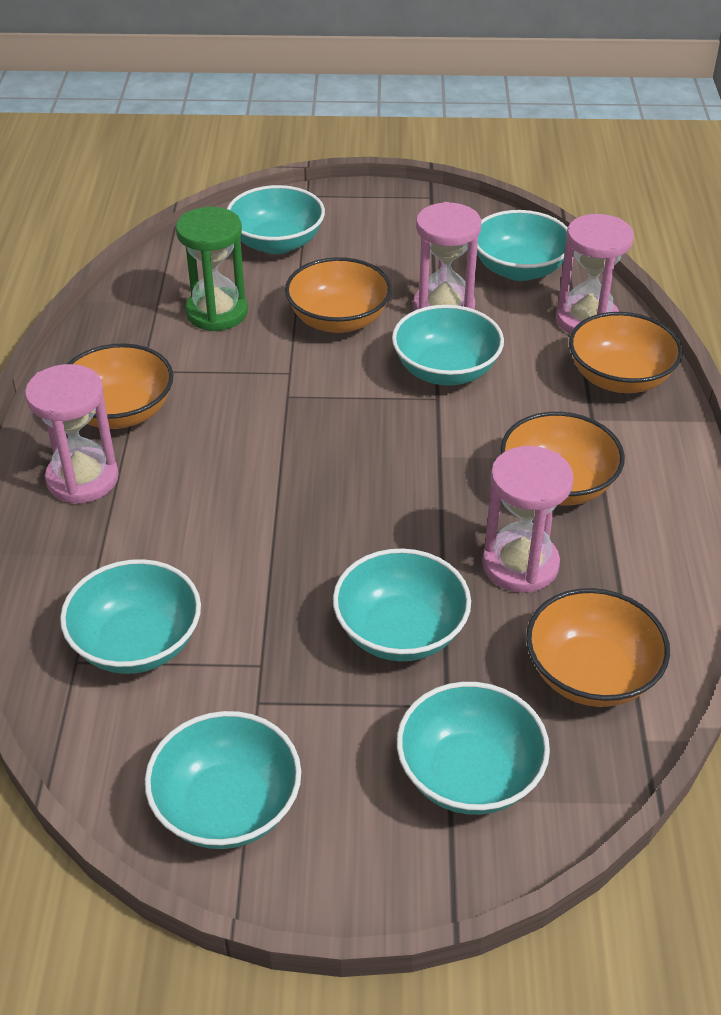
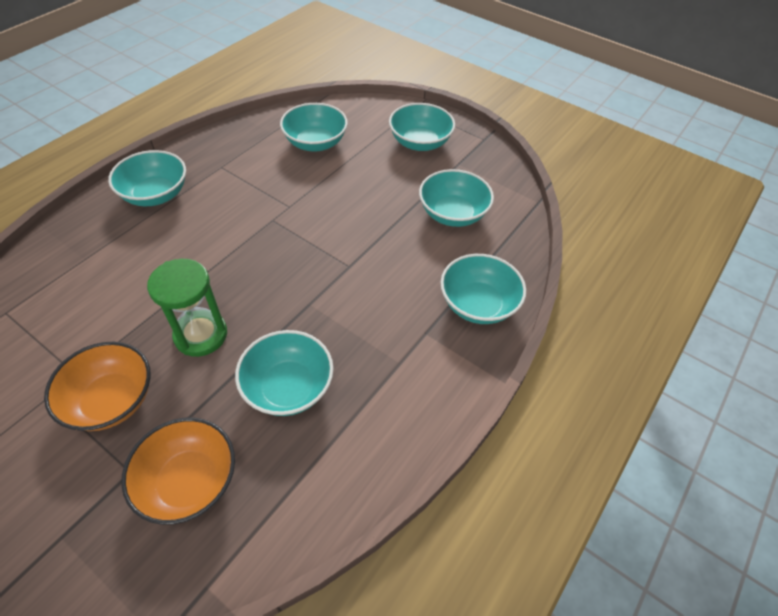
orange bowl: 5 -> 2
pink hourglass: 4 -> 0
turquoise bowl: 7 -> 6

